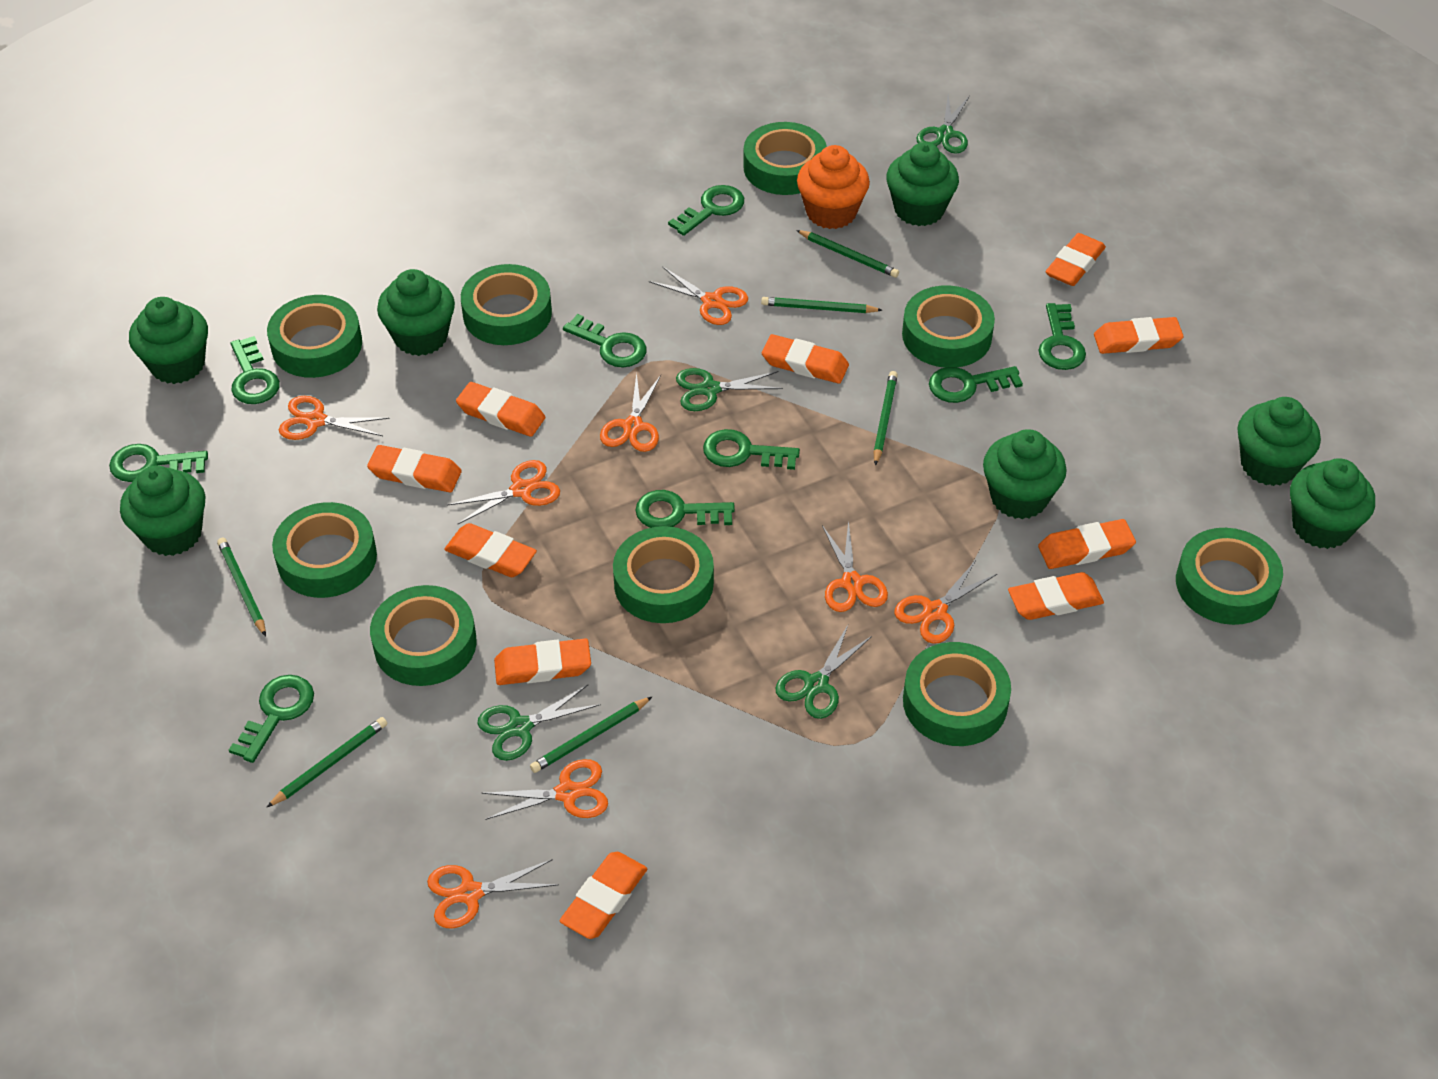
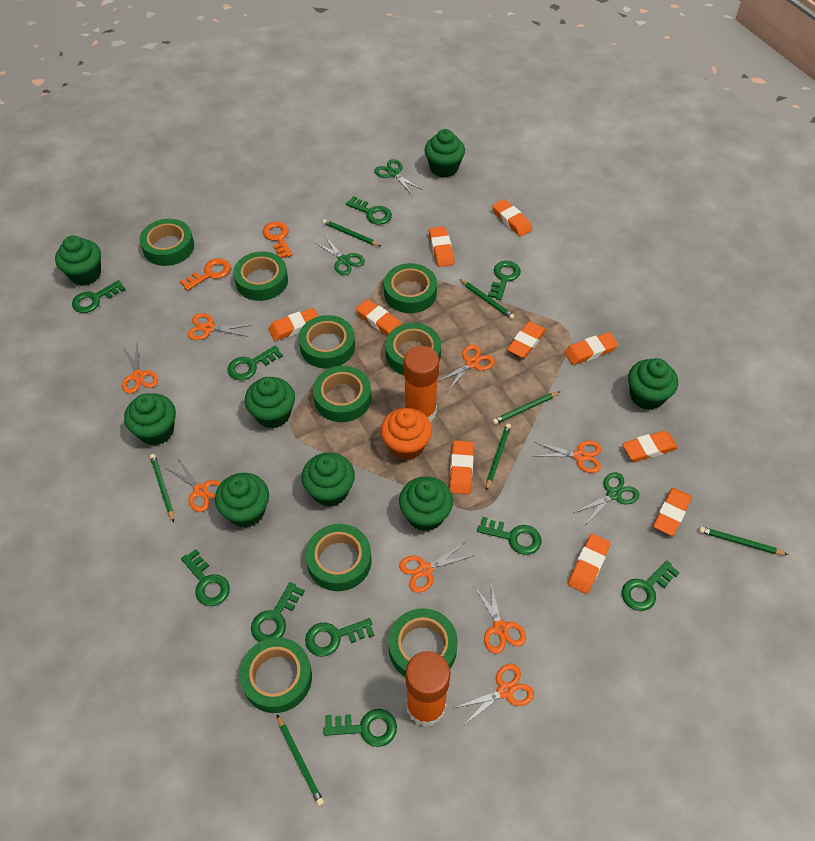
green cupcake: 7 -> 8
green key: 9 -> 10
green pencil: 6 -> 7
green scissors: 4 -> 3
orange glue stick: 0 -> 2
orange key: 0 -> 2

